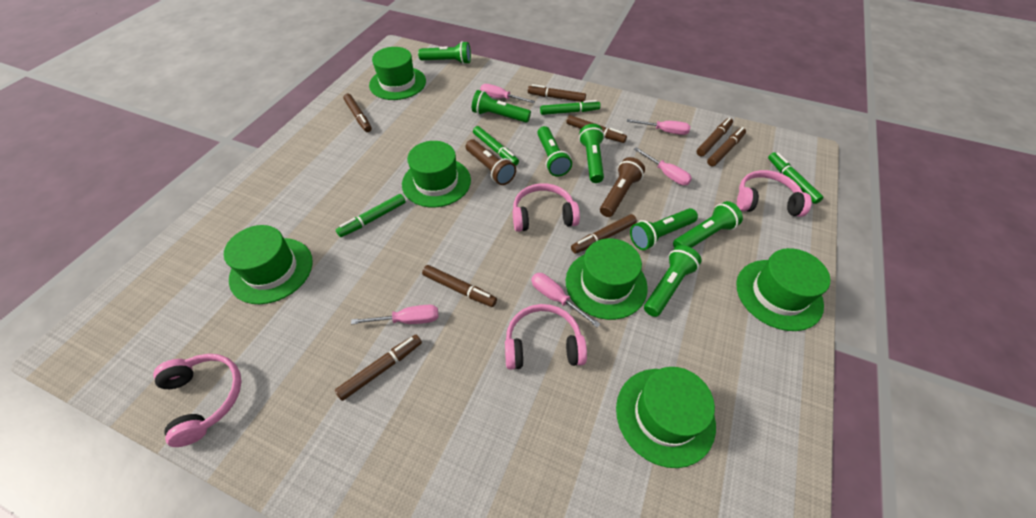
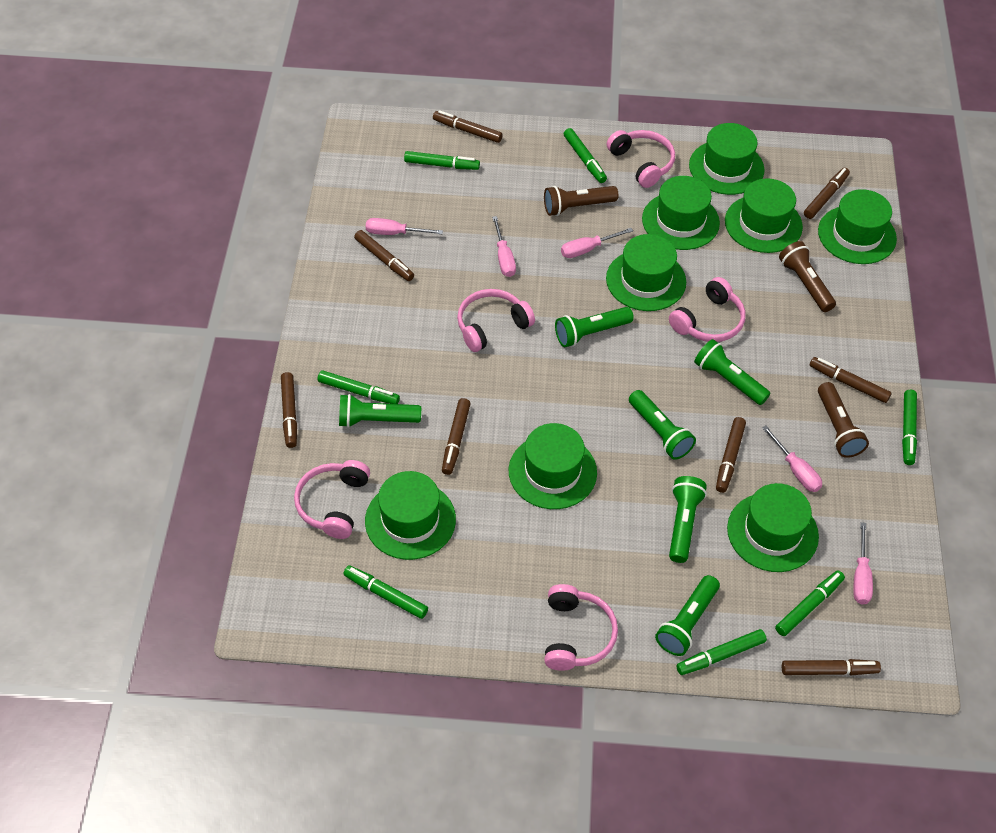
brown flashlight: 2 -> 3
green flashlight: 7 -> 6
green hat: 6 -> 8
green marker: 4 -> 7
pink headphones: 4 -> 5

